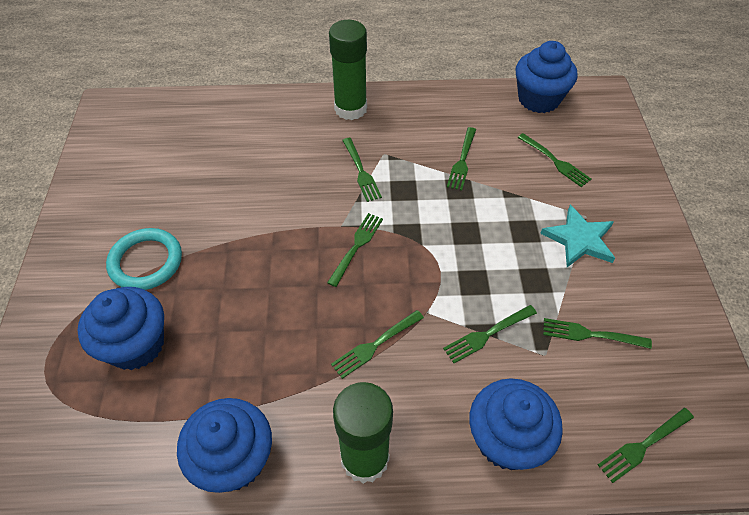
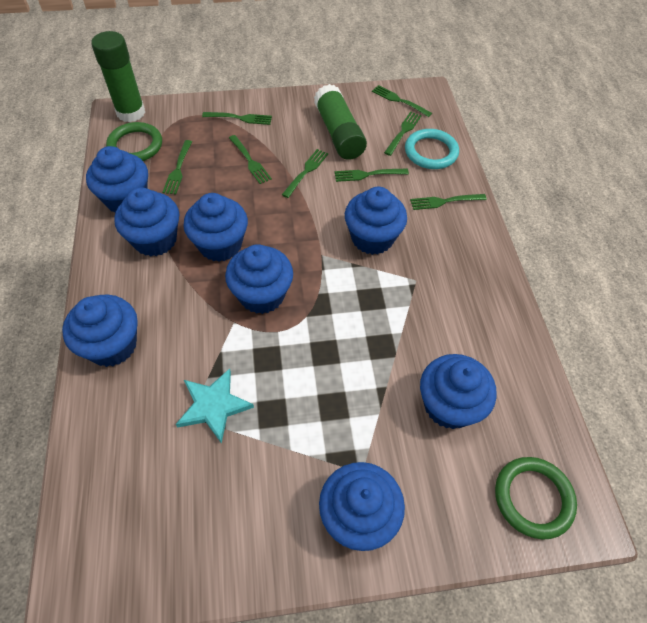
blue cupcake: 4 -> 8
green ring: 0 -> 2

